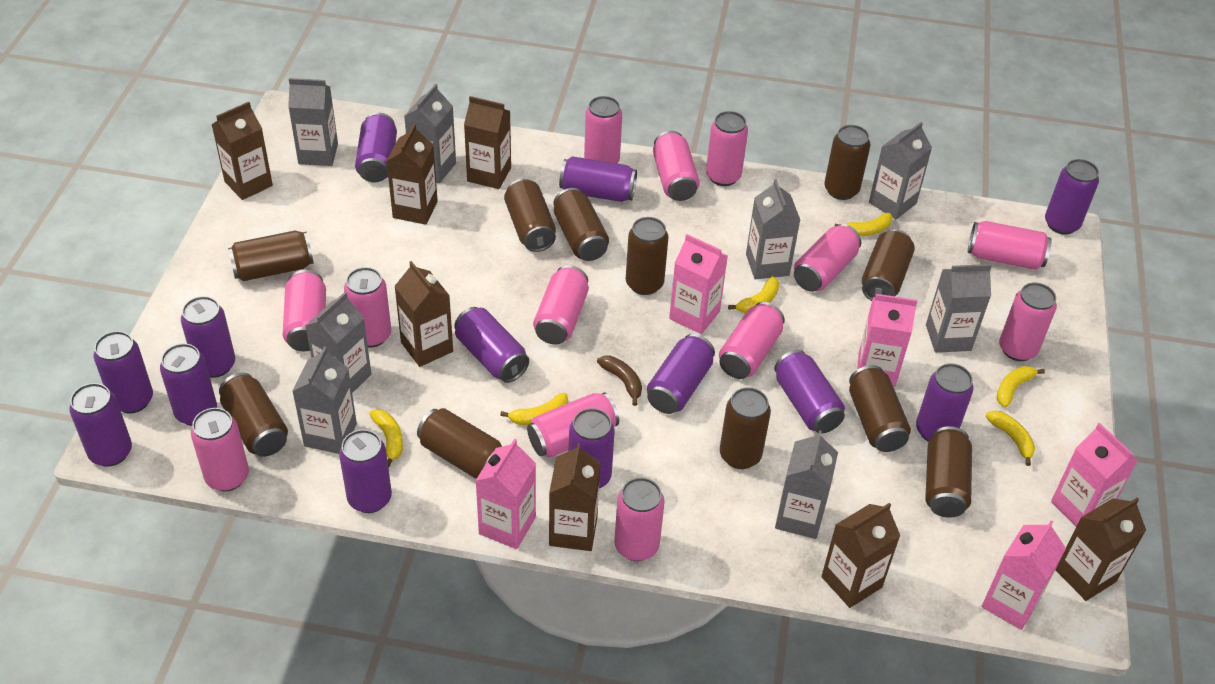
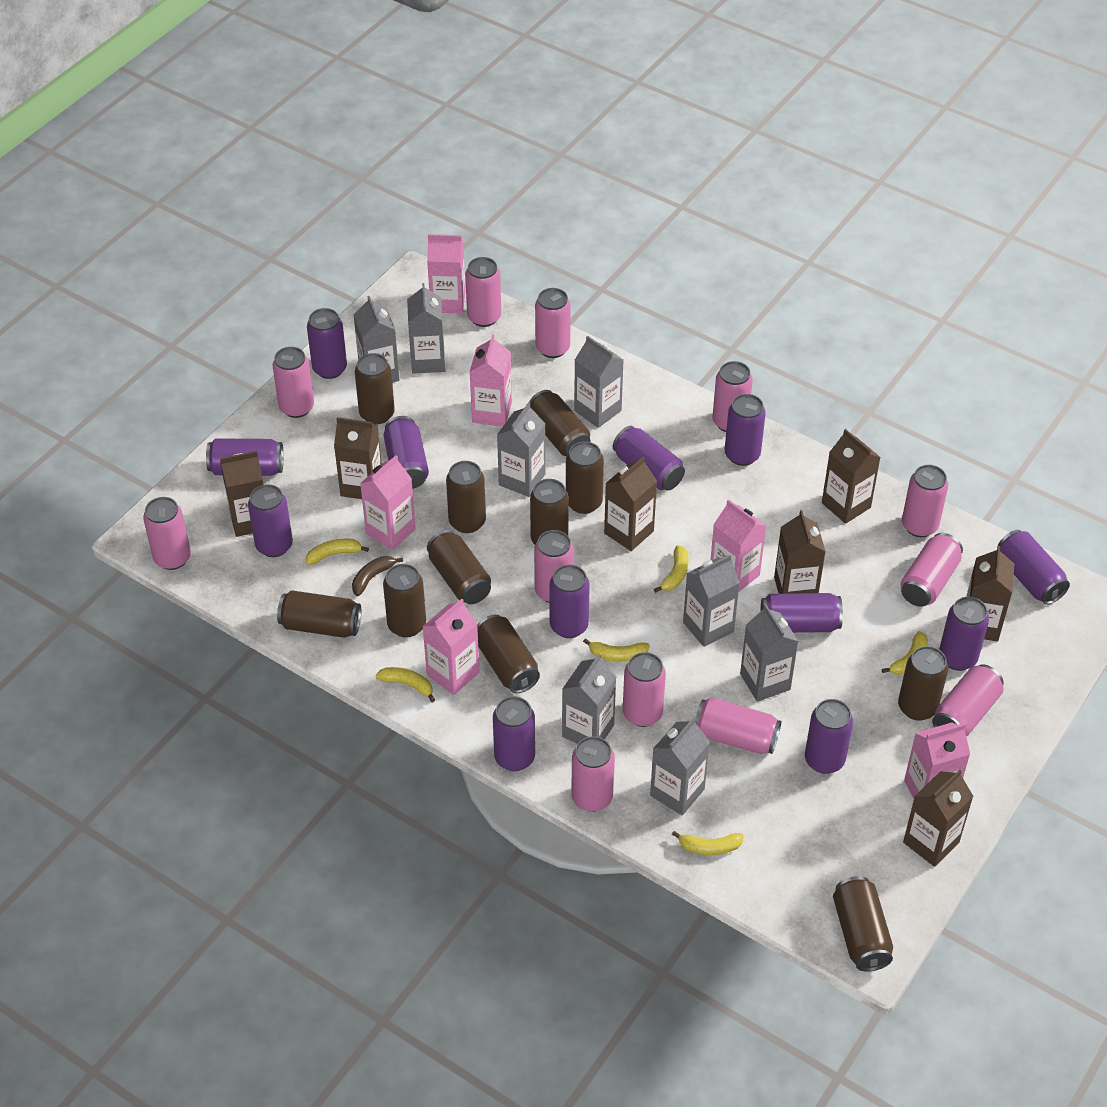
pink can: 13 -> 12
pink carton: 5 -> 6
purple can: 13 -> 12

